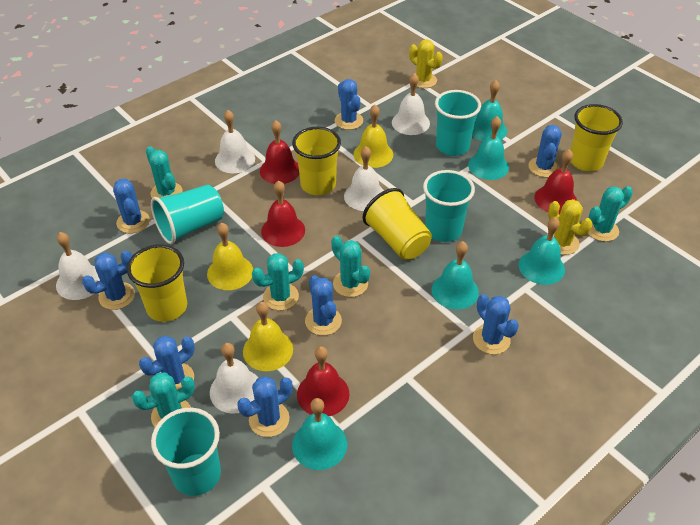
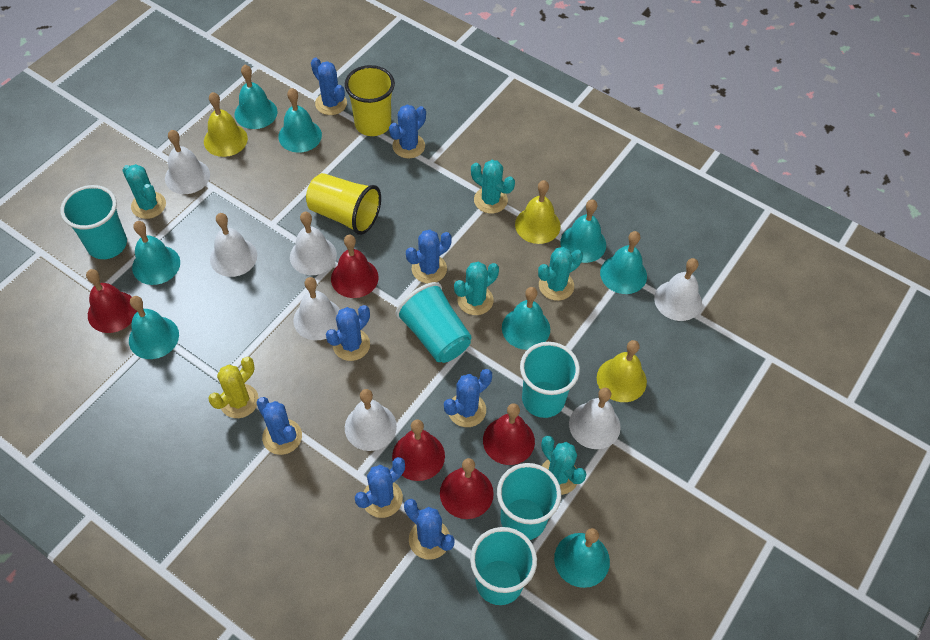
red bell: 4 -> 5
turquoise bell: 5 -> 8
turquoise cup: 4 -> 5
white bell: 5 -> 7
yellow cactus: 2 -> 1
yellow cup: 4 -> 2

